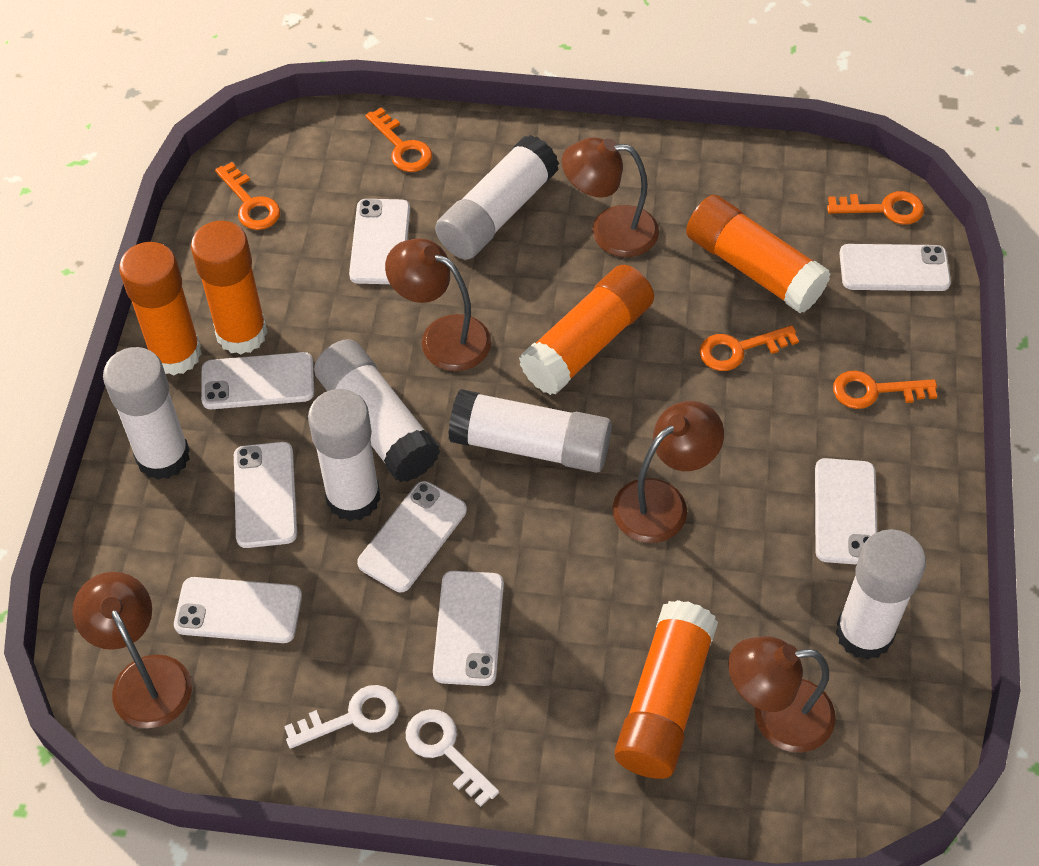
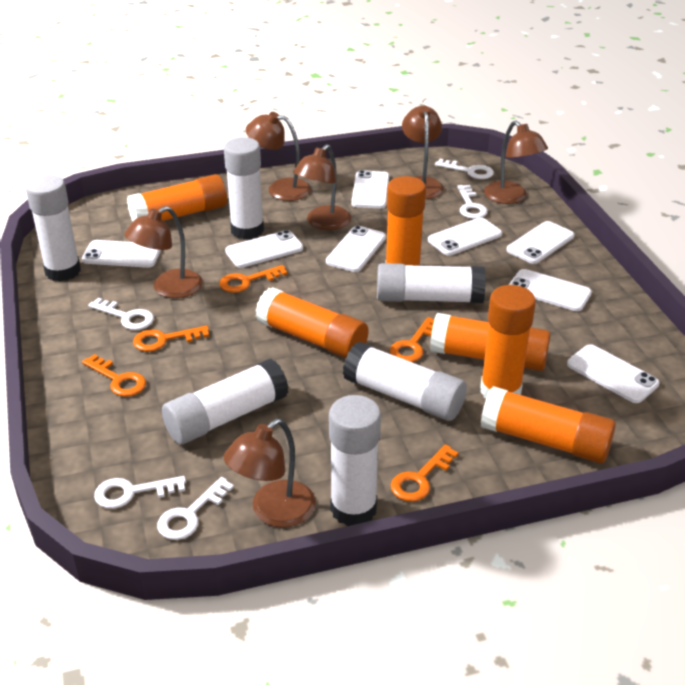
brown lamp: 5 -> 6
orange glue stick: 5 -> 6
white key: 2 -> 5

